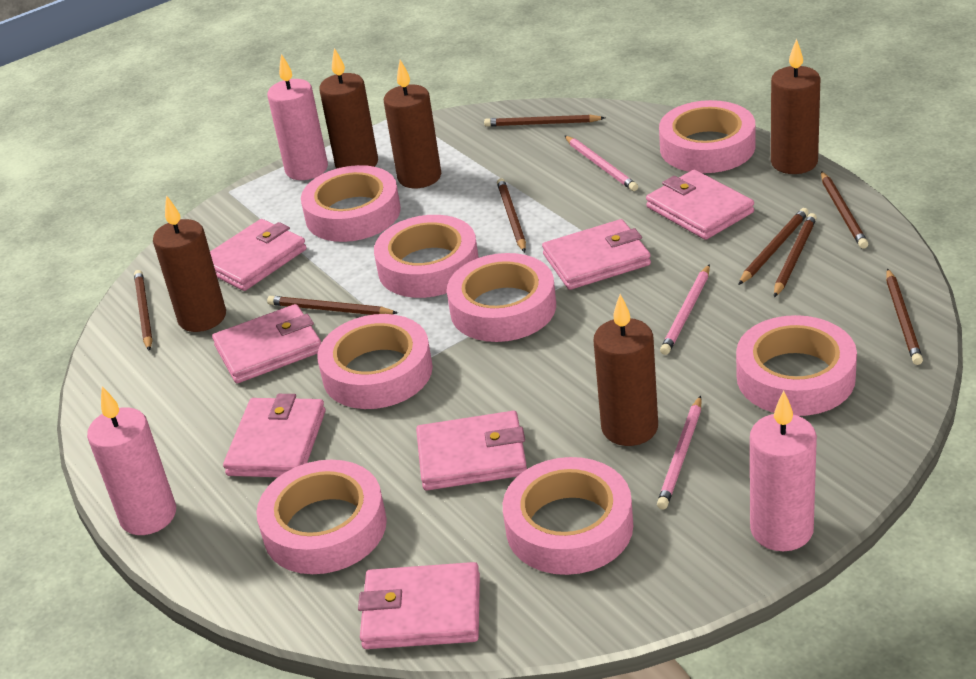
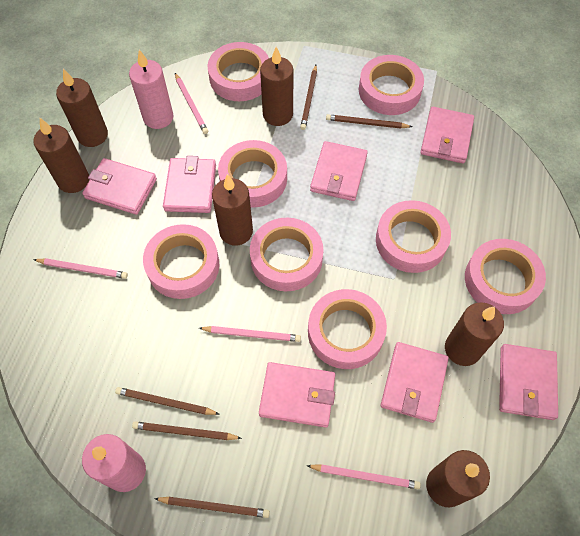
brown candle: 5 -> 6
brown pencil: 8 -> 5
pink candle: 3 -> 2
pink pencil: 3 -> 4

